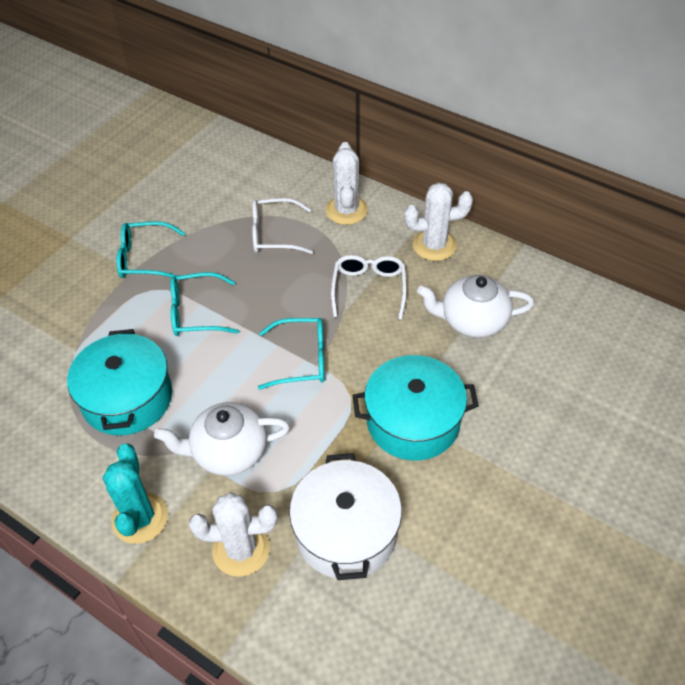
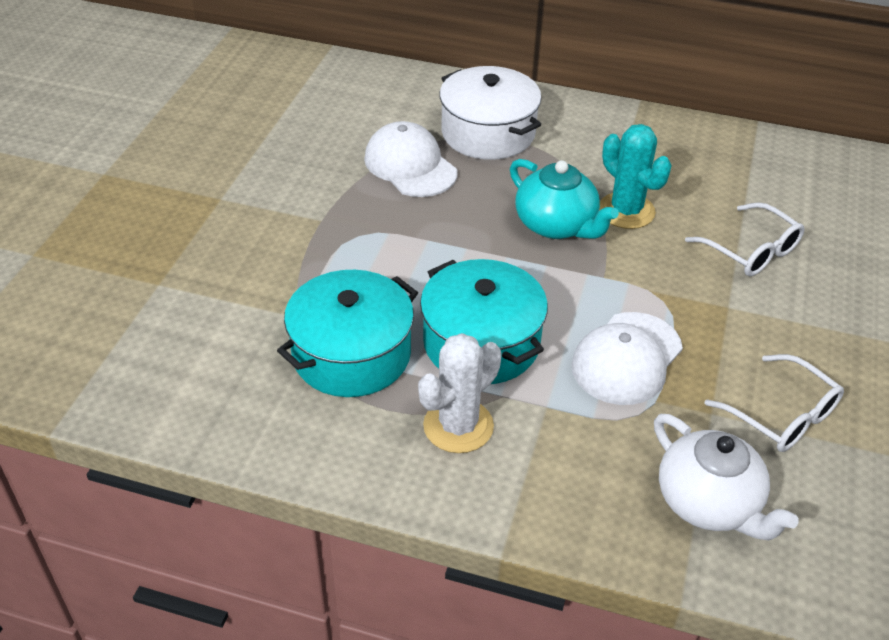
turquoise glasses: 3 -> 0
turquoise teapot: 0 -> 1
white cactus: 3 -> 1
white cap: 0 -> 2
white teapot: 2 -> 1

